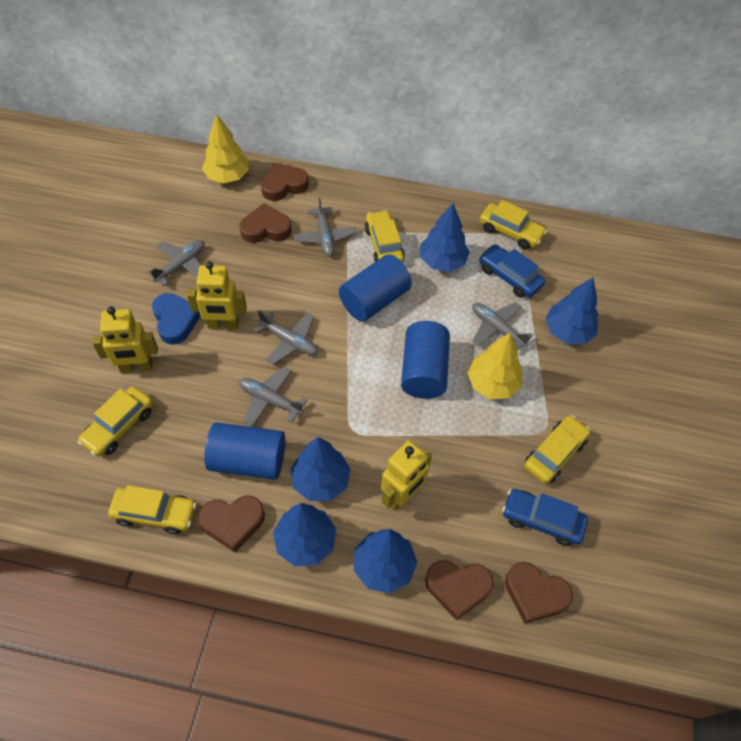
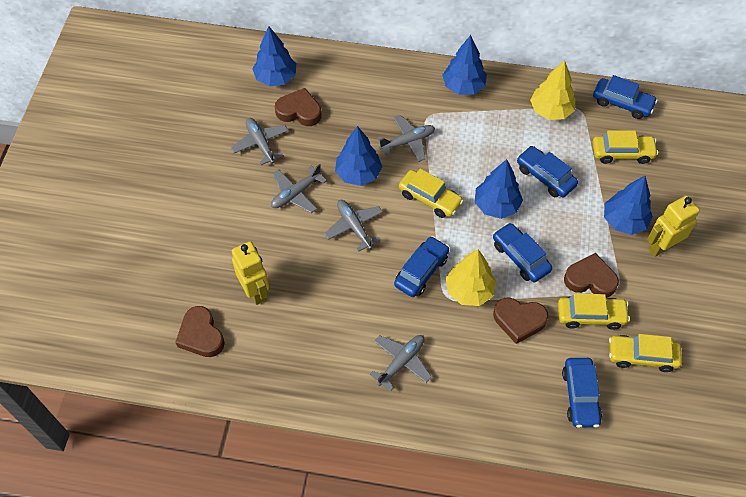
blue car: 2 -> 5
blue cylinder: 3 -> 0
blue heart: 1 -> 0
brown heart: 5 -> 4
yellow car: 5 -> 4
yellow robot: 3 -> 2

